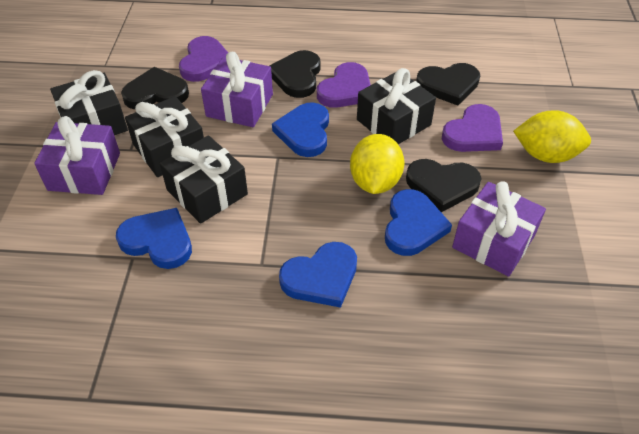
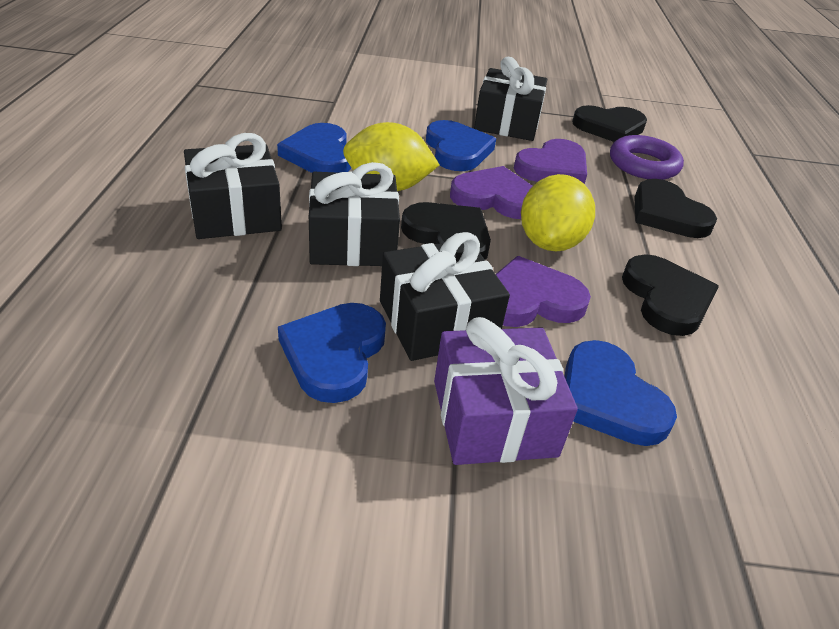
purple gift: 3 -> 1
purple ring: 0 -> 1

